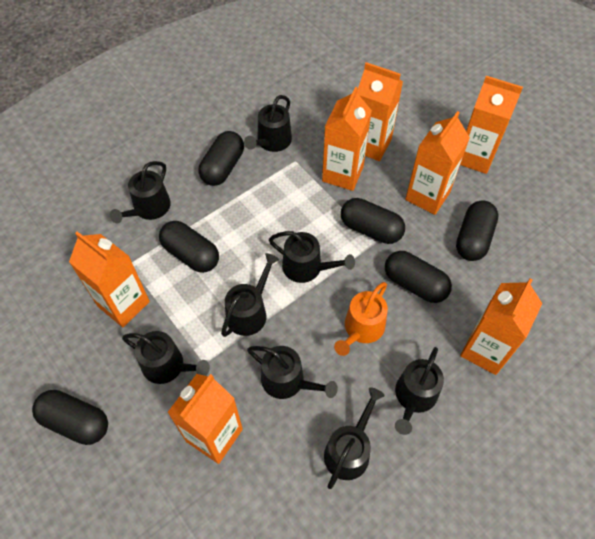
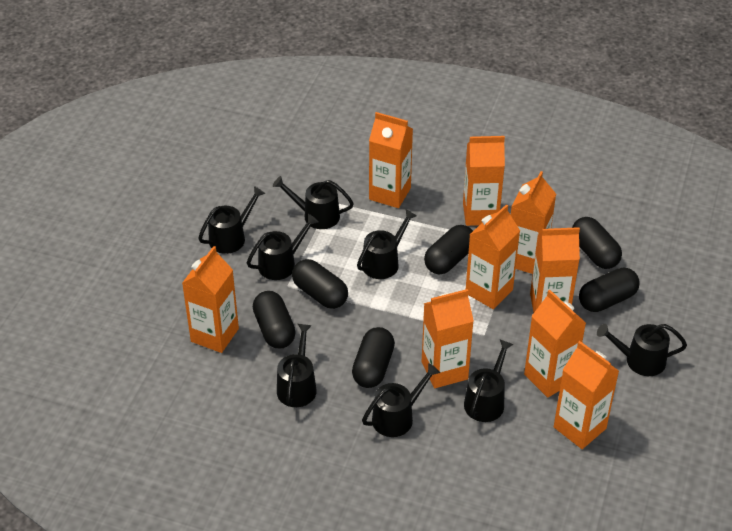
orange carton: 7 -> 9
orange watering can: 1 -> 0

